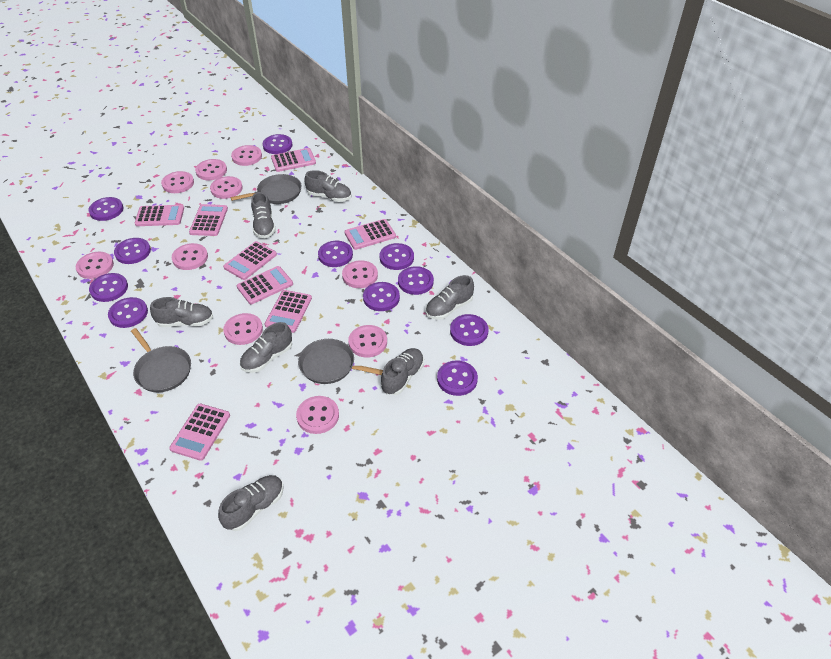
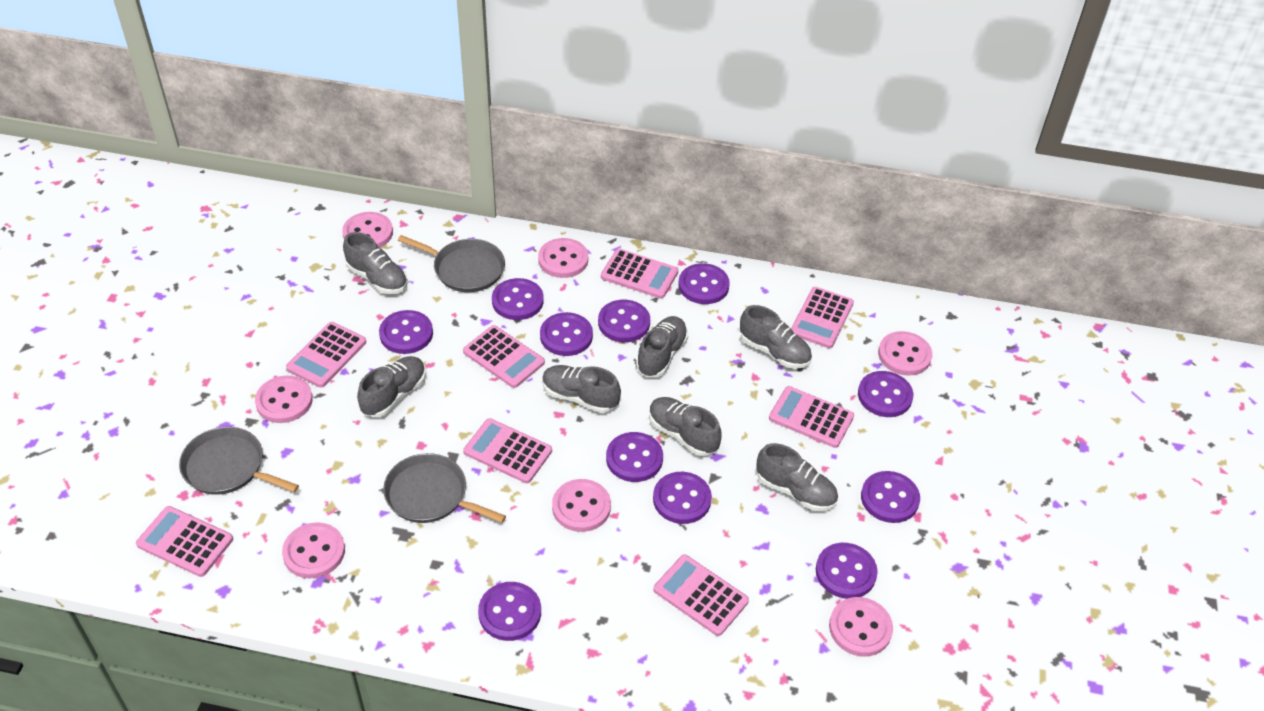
pink button: 10 -> 7

